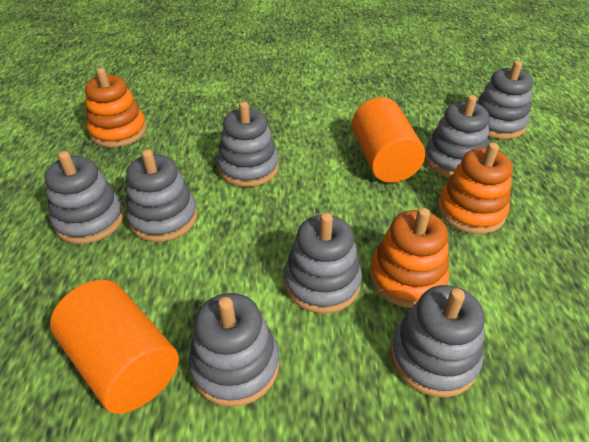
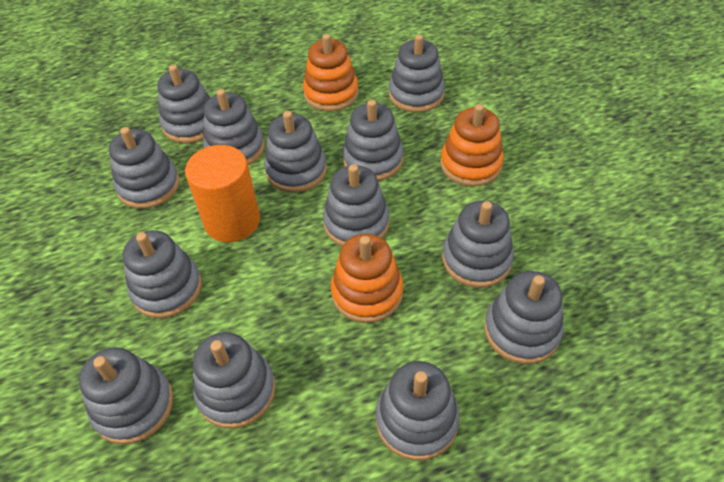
grey stacking toy: 8 -> 13
orange cylinder: 2 -> 1

